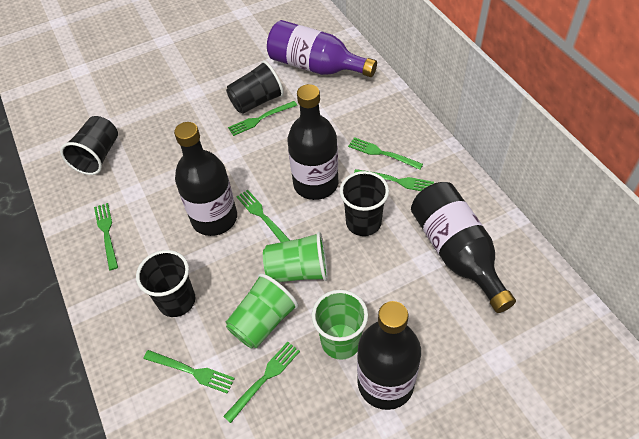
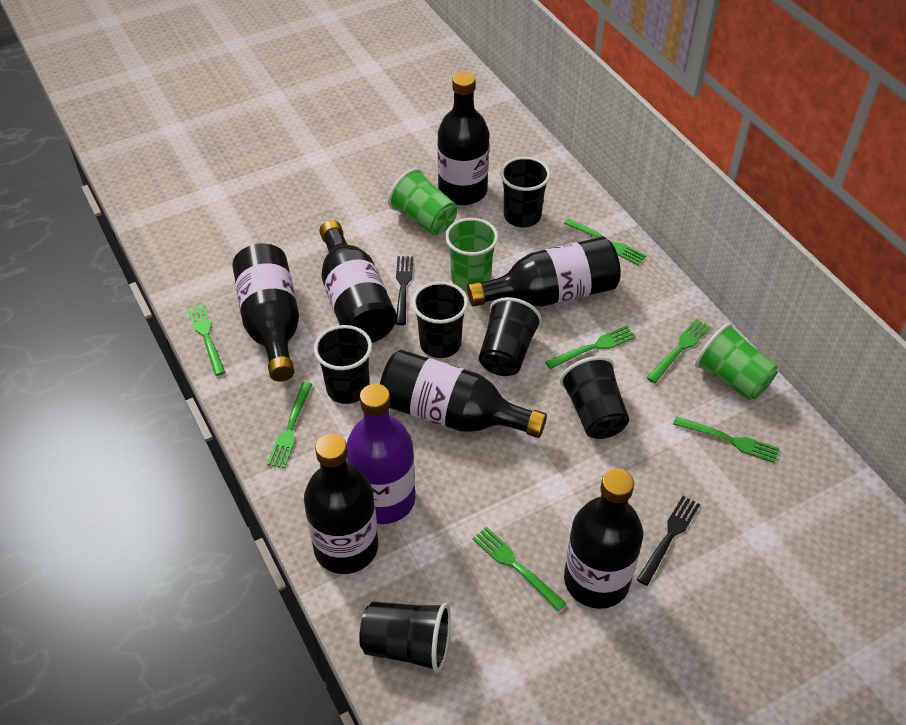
black bottle: 4 -> 7
black cup: 4 -> 6
black fork: 0 -> 2

